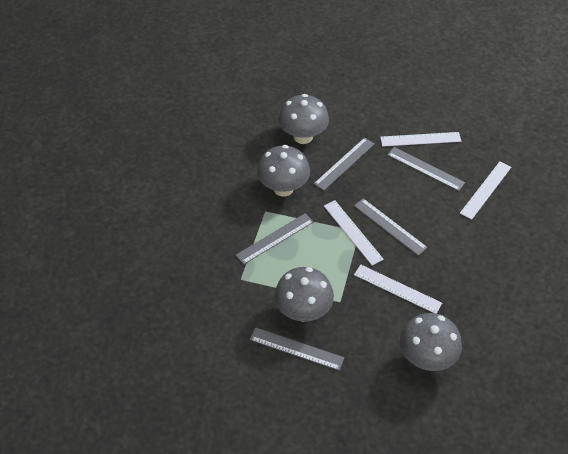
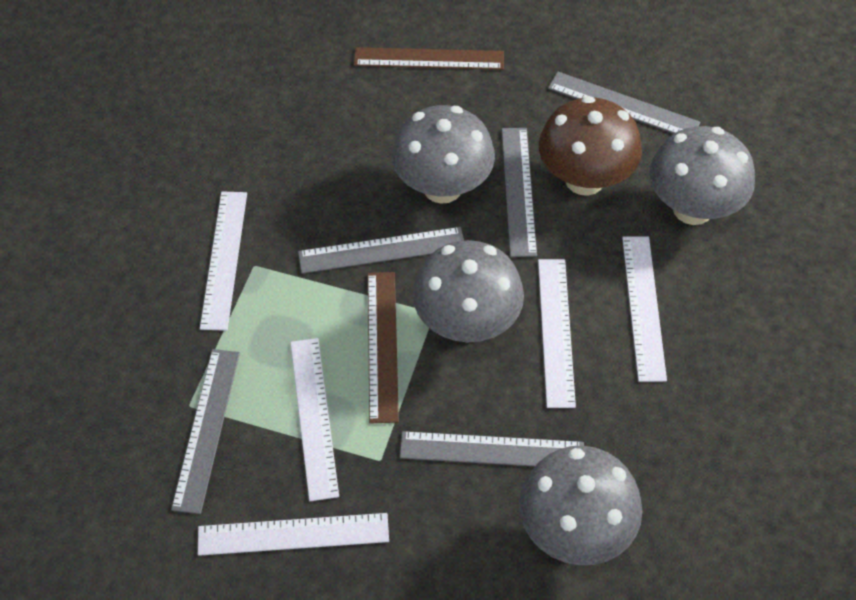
brown mushroom: 0 -> 1
brown ruler: 0 -> 2
white ruler: 4 -> 5

